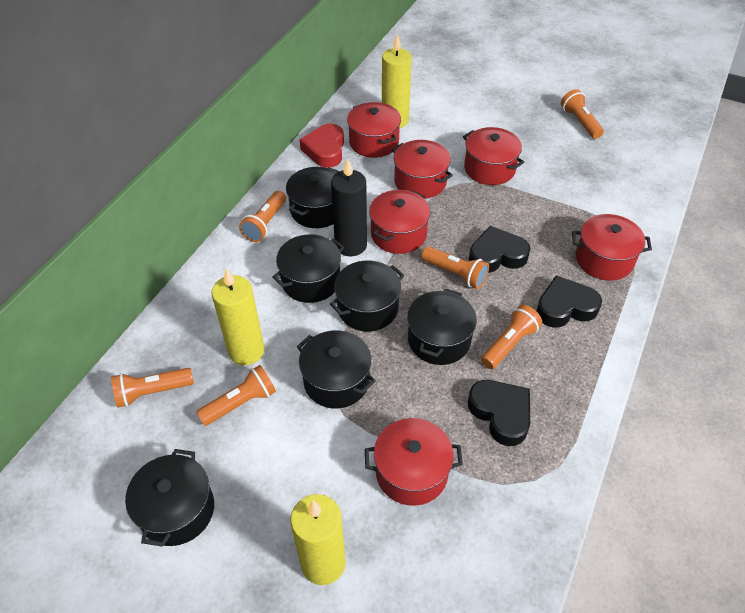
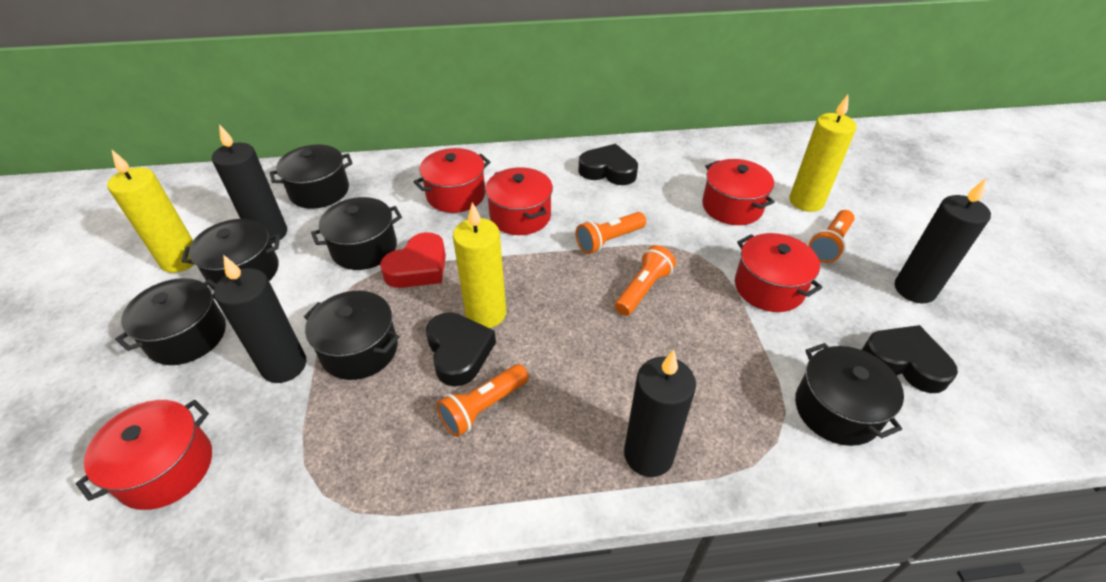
black candle: 1 -> 4
orange flashlight: 6 -> 4
red pot: 6 -> 5

